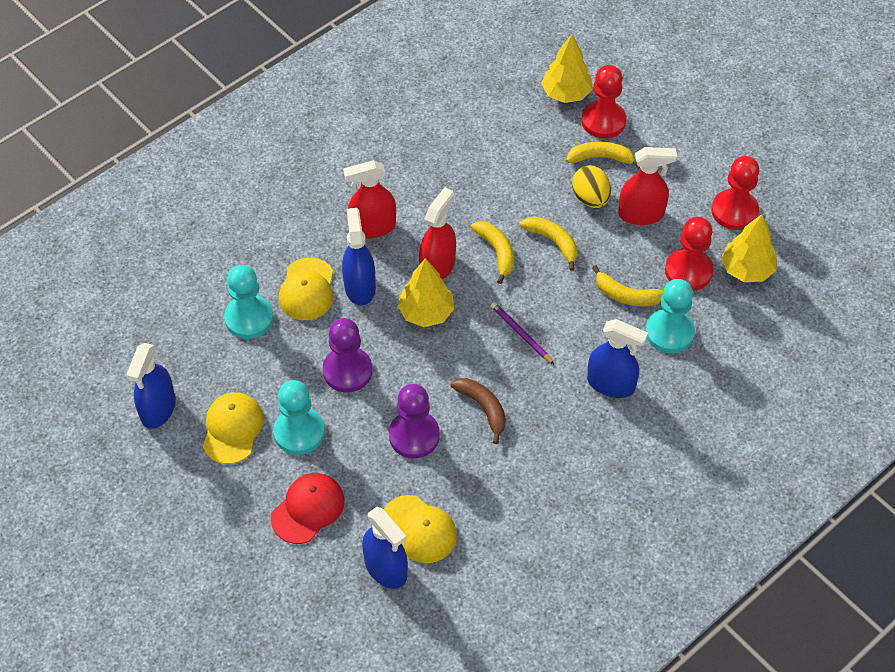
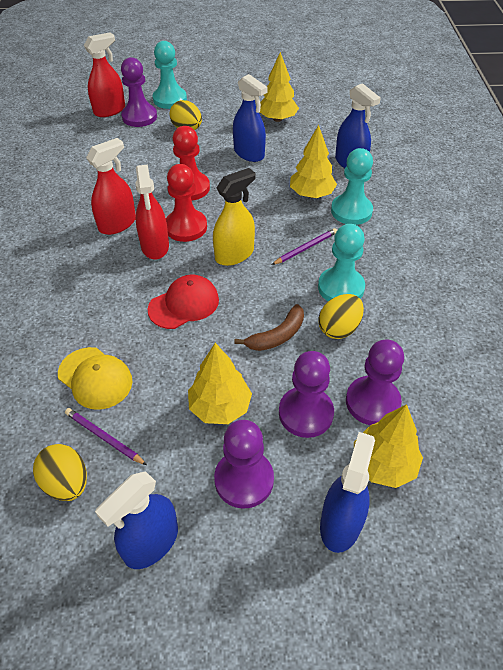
purple pawn: 2 -> 4
purple pencil: 1 -> 2
red pawn: 3 -> 2
yellow banana: 4 -> 0
yellow cap: 3 -> 1
yellow egg: 1 -> 3
yellow spray bottle: 0 -> 1
yellow tree: 3 -> 4

